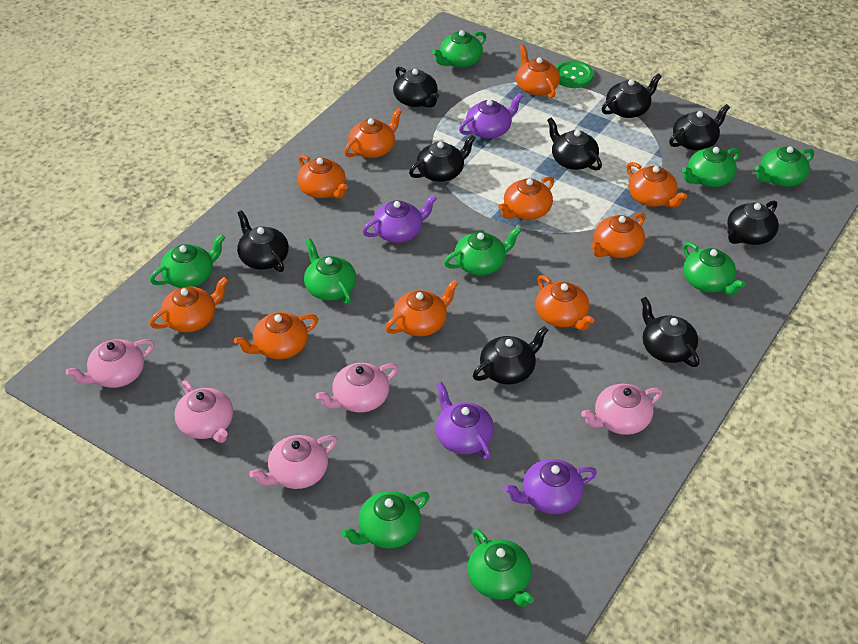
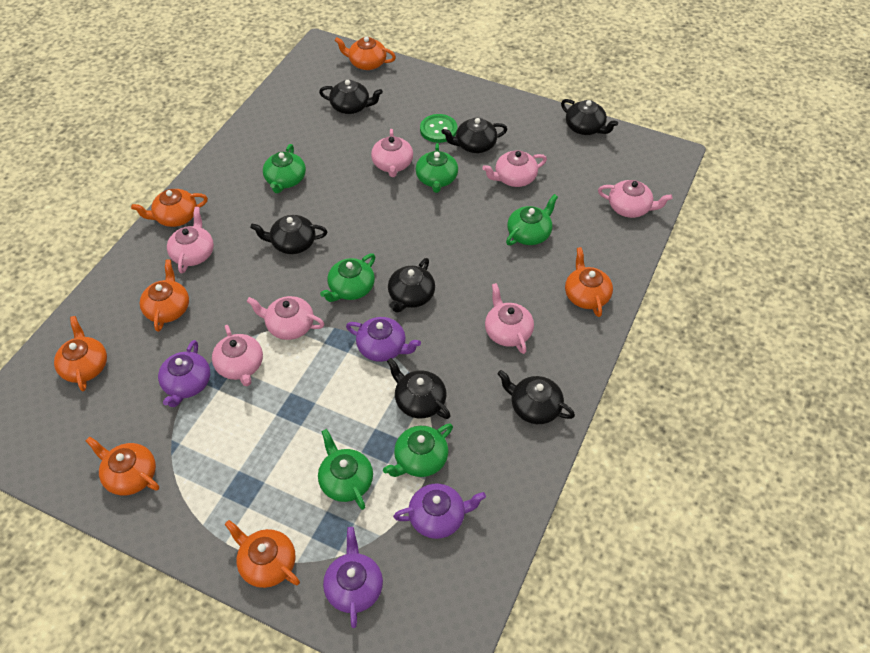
black teapot: 9 -> 7
green teapot: 9 -> 6
orange teapot: 10 -> 7
pink teapot: 5 -> 7

